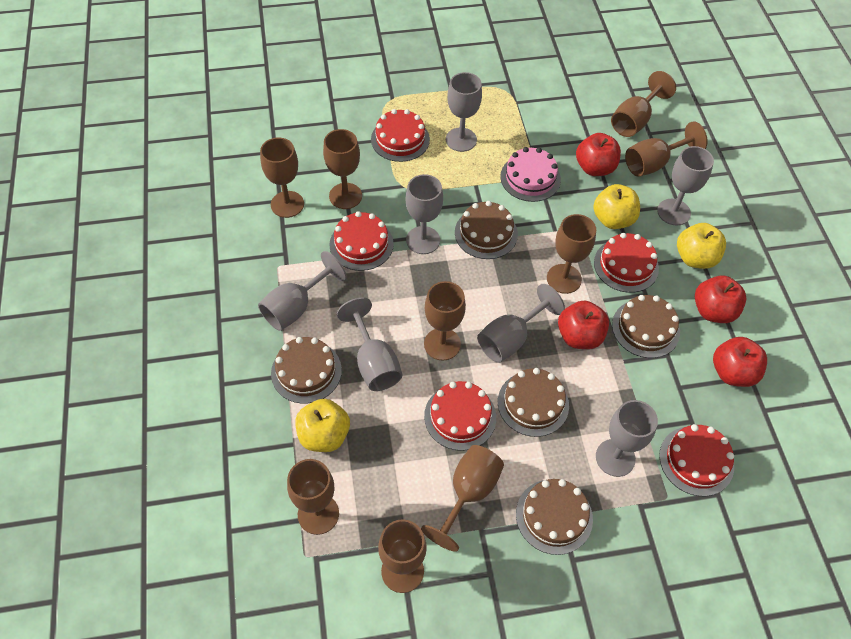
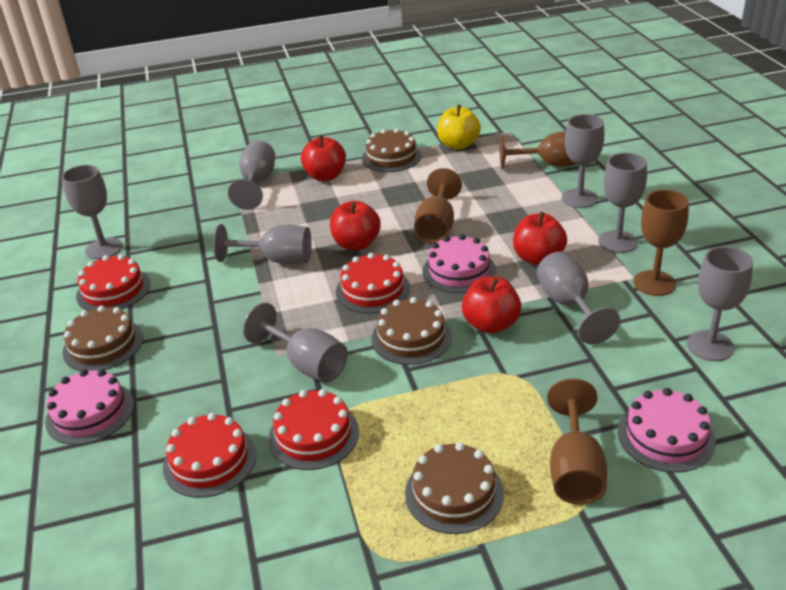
brown cake: 5 -> 4
brown goblet: 9 -> 4
grey goblet: 7 -> 8
pink cake: 1 -> 3
red cake: 5 -> 4
yellow apple: 3 -> 1

